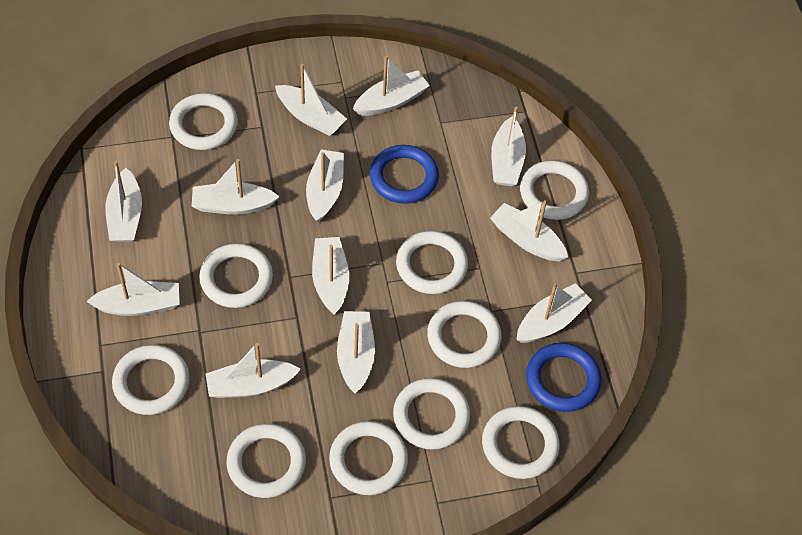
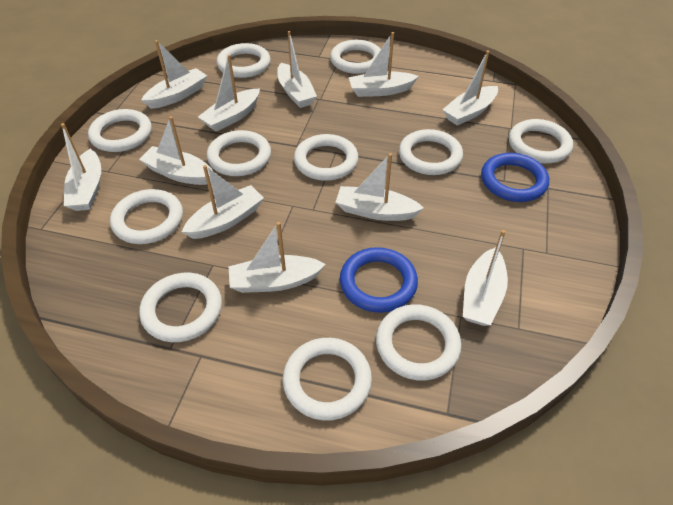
white boat: 12 -> 11
white ring: 10 -> 11

